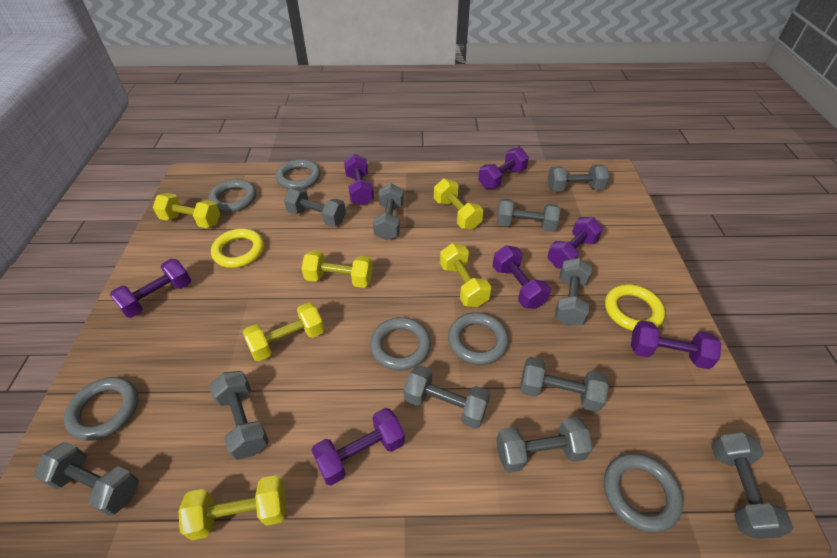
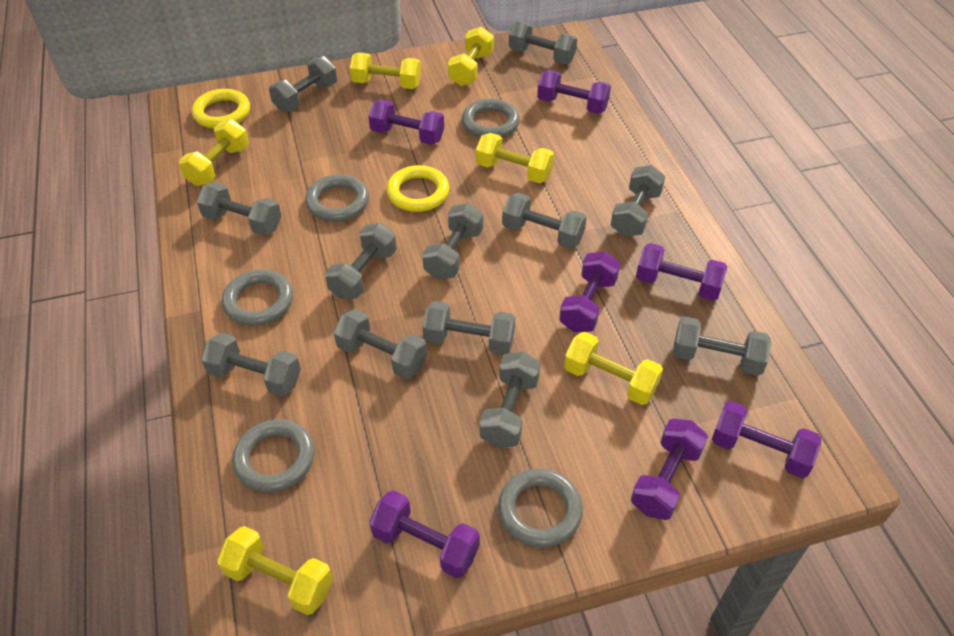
grey dumbbell: 11 -> 12
grey ring: 6 -> 5

